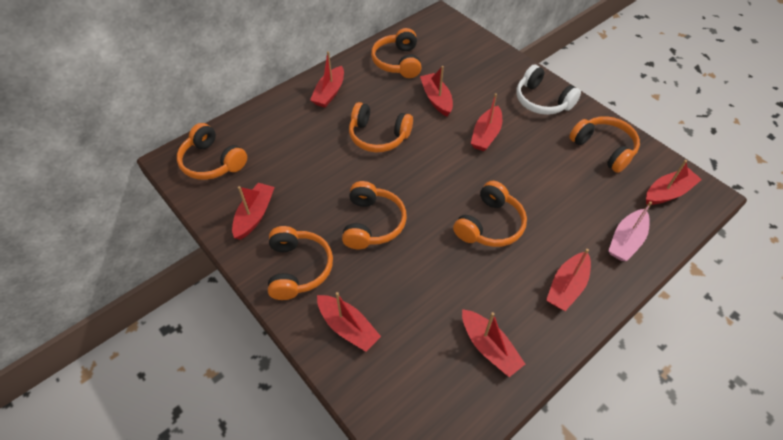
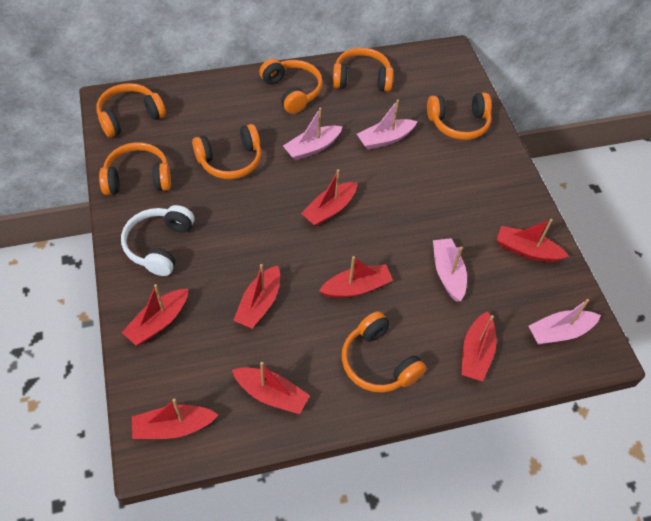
pink boat: 1 -> 4

